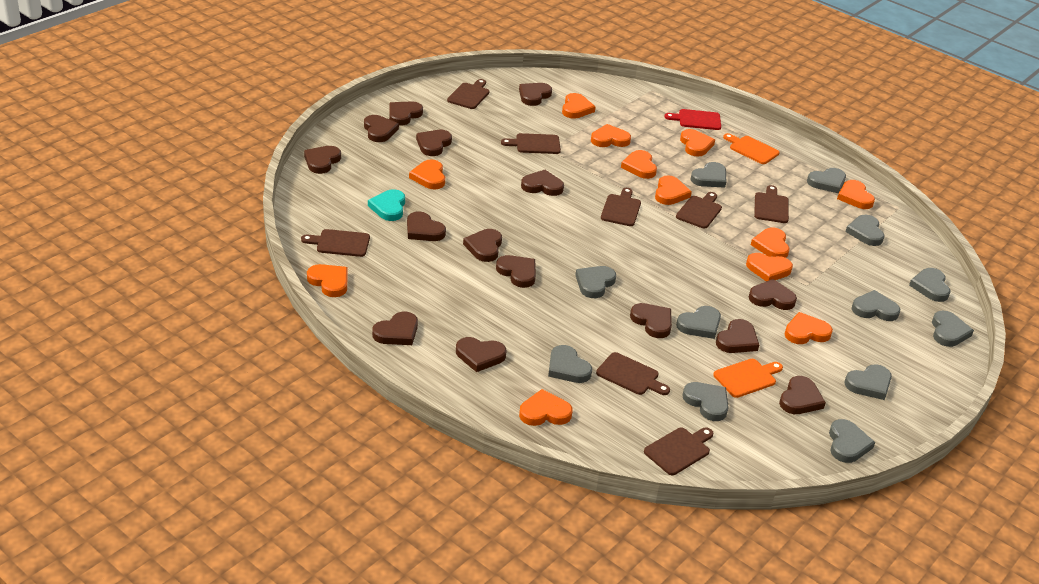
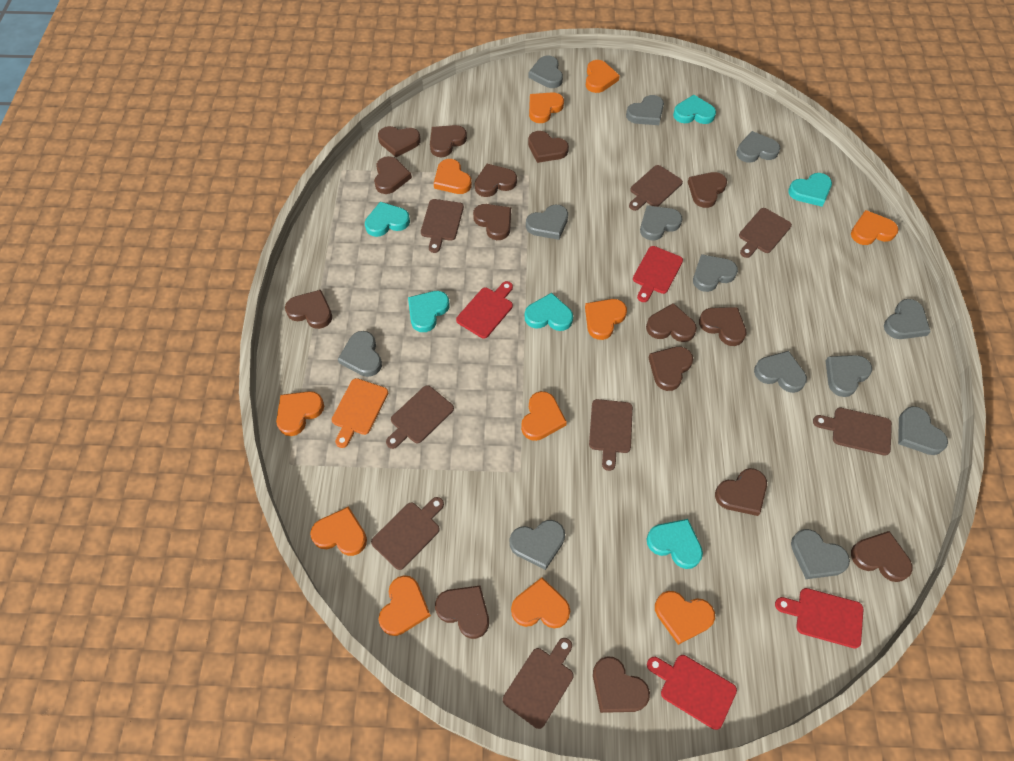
grey heart: 12 -> 13
orange cutting board: 2 -> 1
orange heart: 12 -> 11
red cutting board: 1 -> 4
turquoise heart: 1 -> 6

